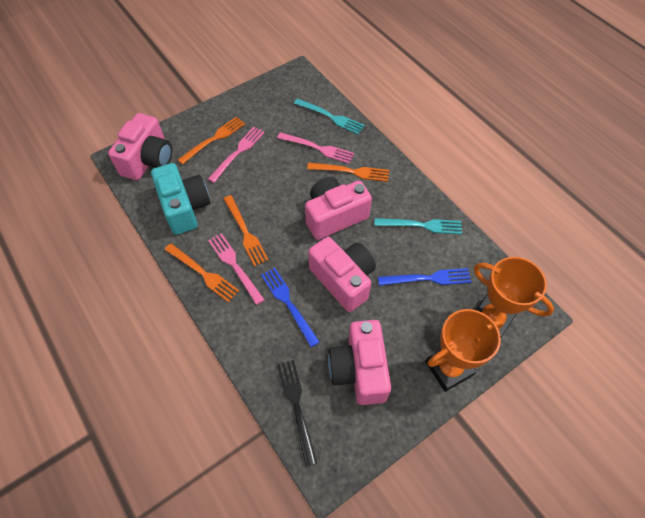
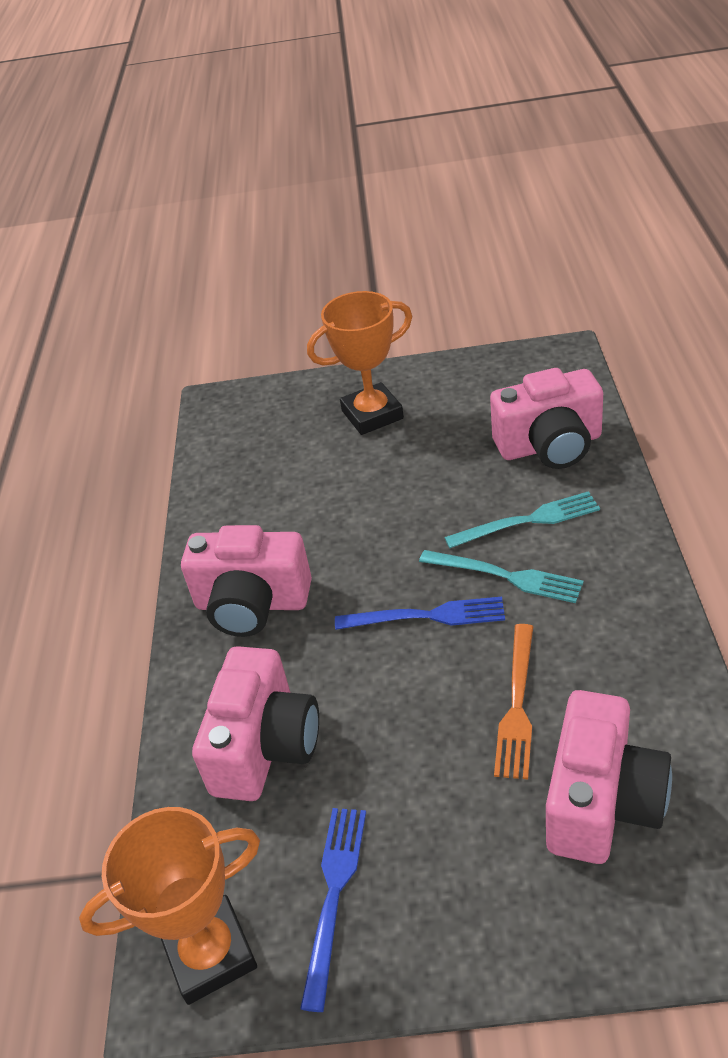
black fork: 1 -> 0
orange fork: 4 -> 1
pink fork: 3 -> 0
turquoise camera: 1 -> 0

